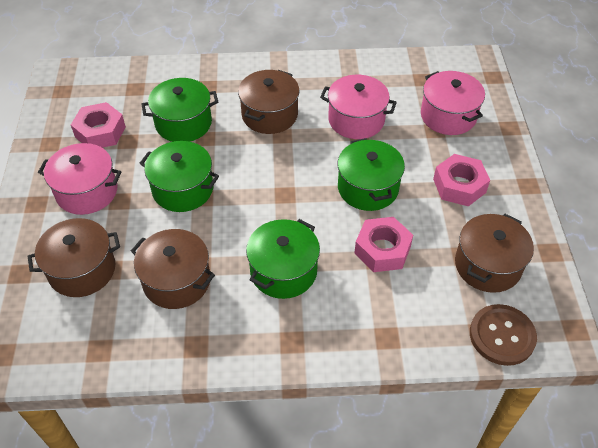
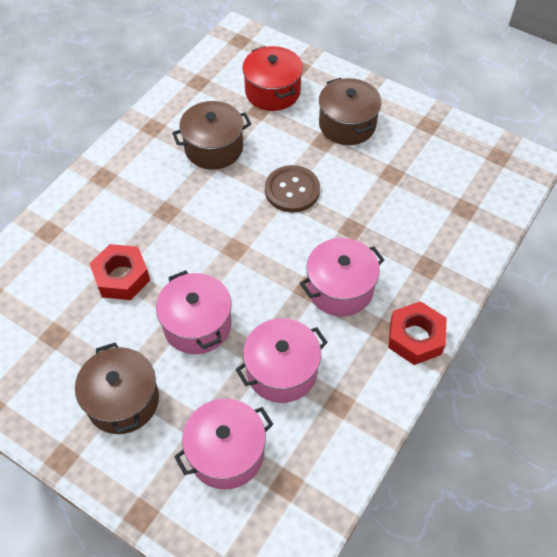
brown pot: 4 -> 3
green pot: 4 -> 0
pink nut: 3 -> 0
pink pot: 3 -> 4
red nut: 0 -> 2
red pot: 0 -> 1

